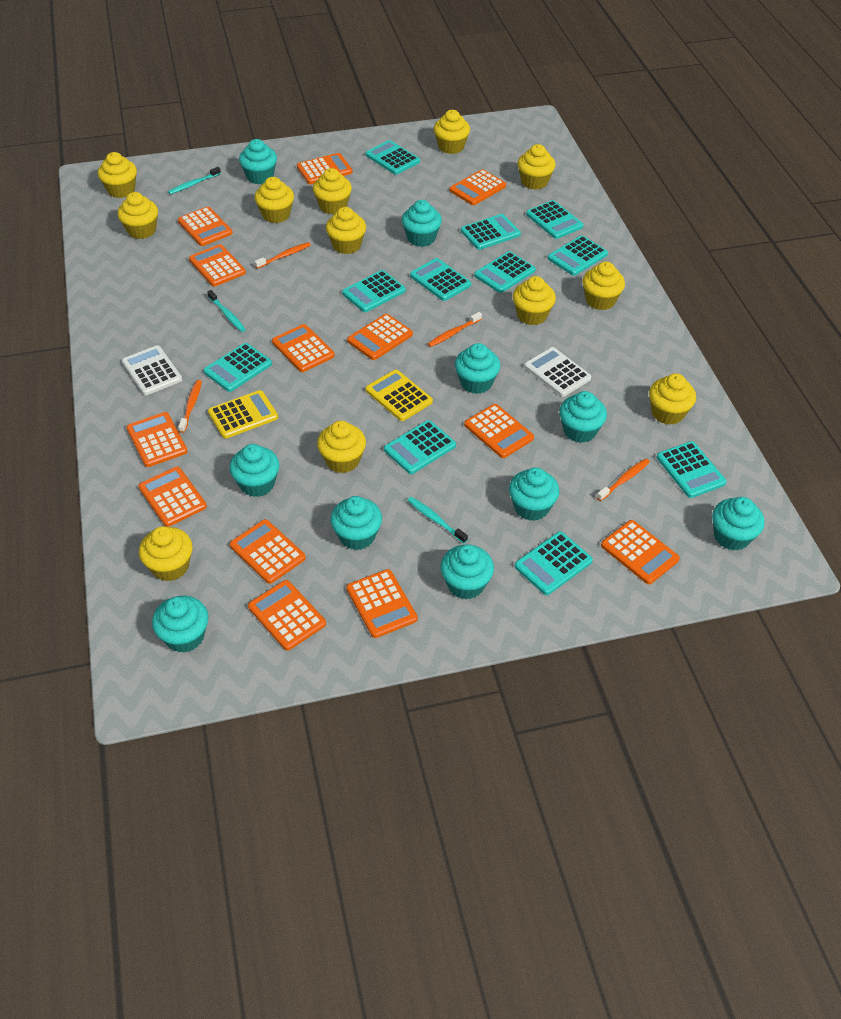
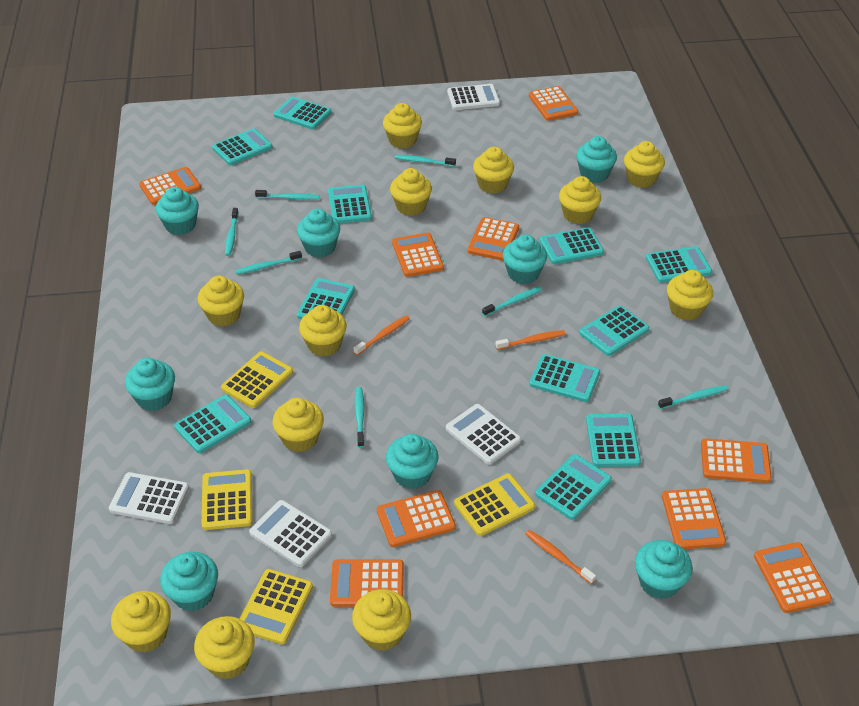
orange calculator: 13 -> 9
orange toothbrush: 4 -> 3
turquoise cupcake: 10 -> 8
turquoise toothbrush: 3 -> 7
white calculator: 2 -> 4
yellow calculator: 2 -> 4

